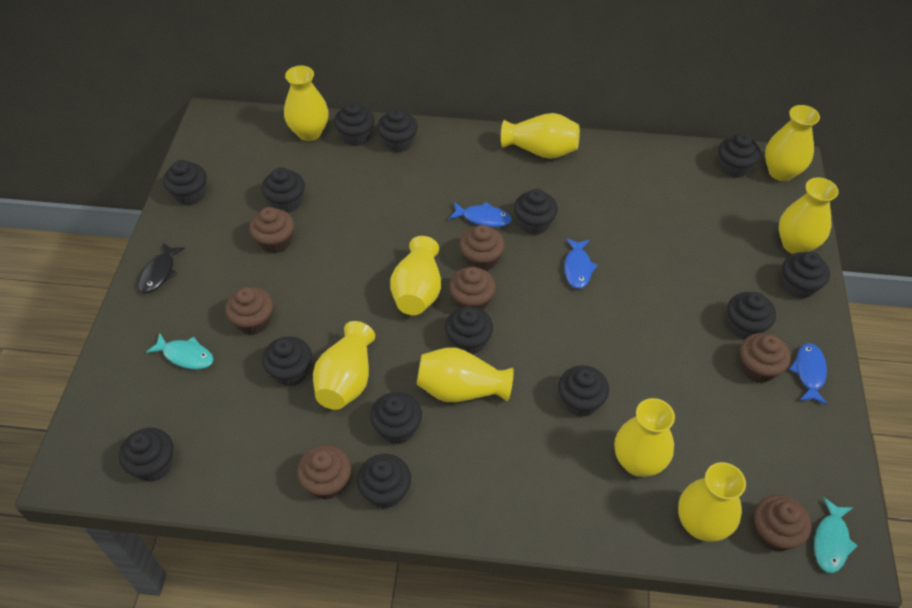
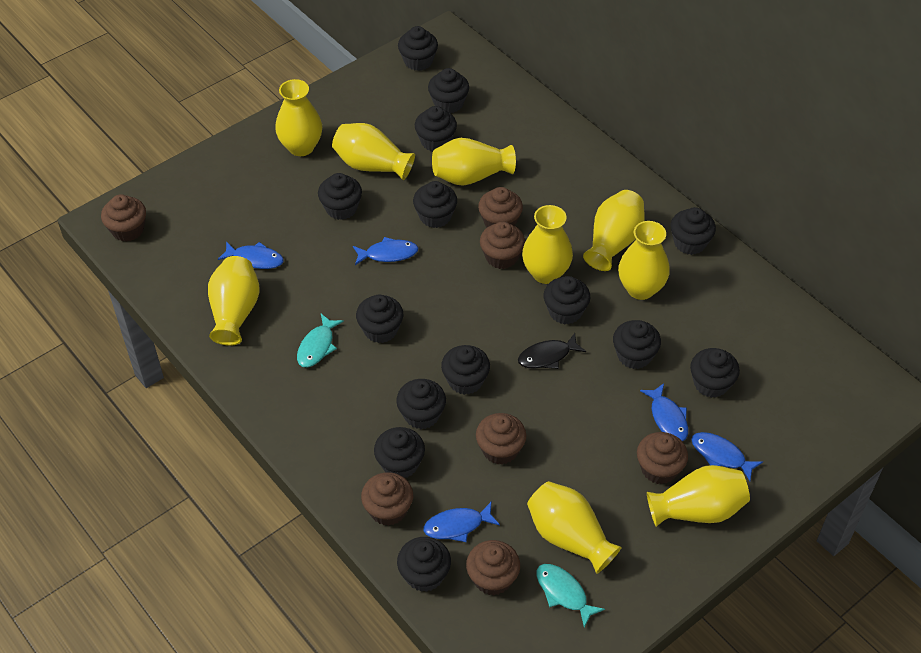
blue fish: 3 -> 5

